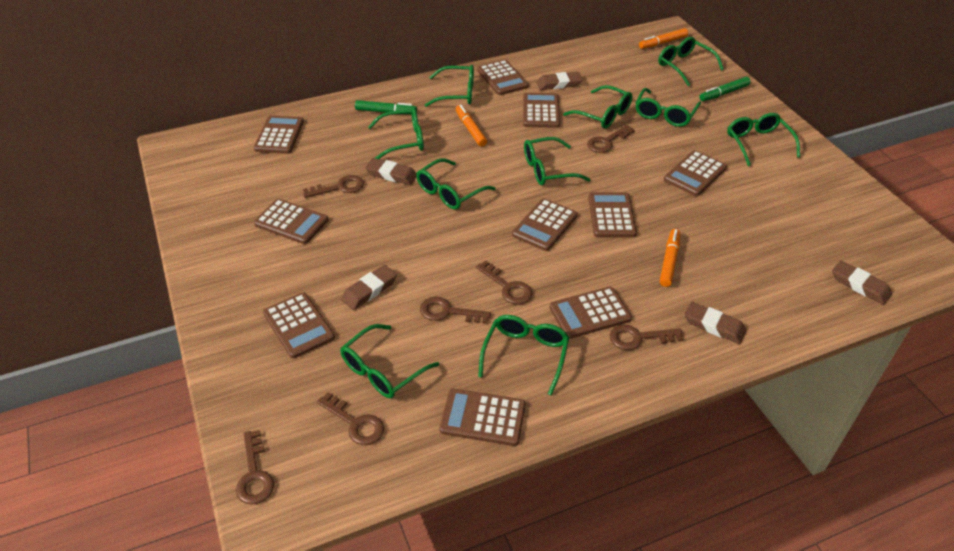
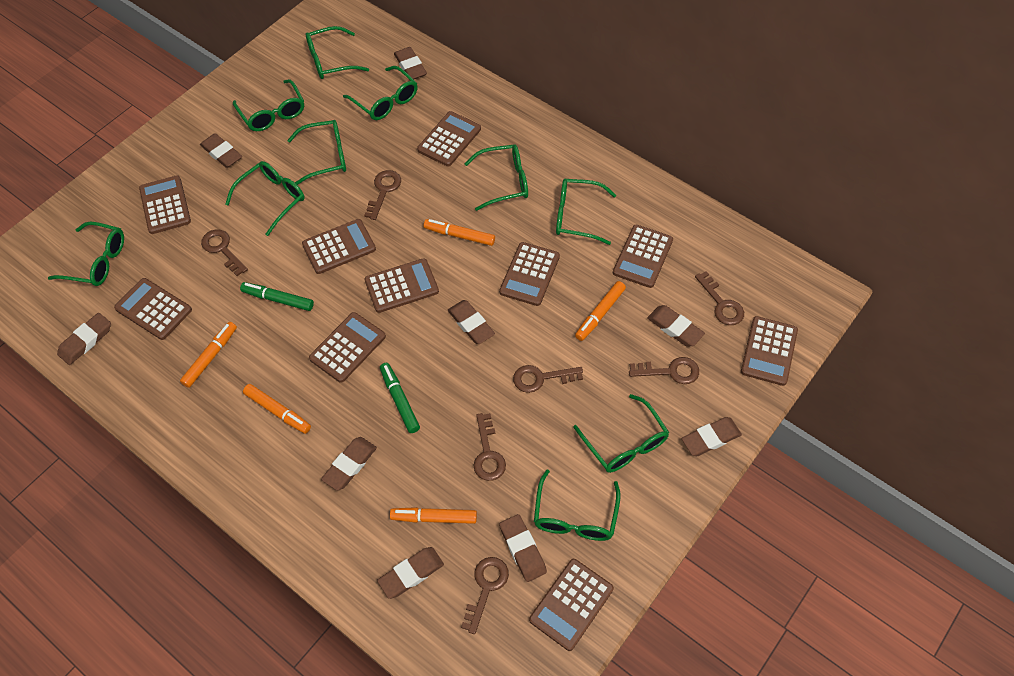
brown eraser: 5 -> 9
orange marker: 3 -> 5

